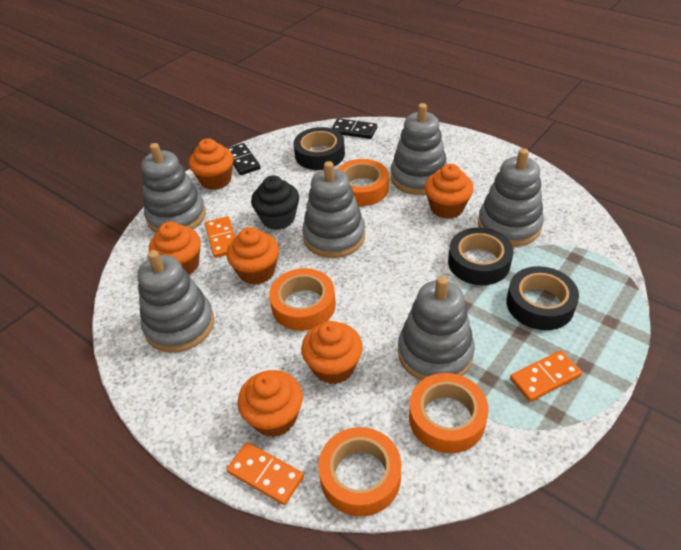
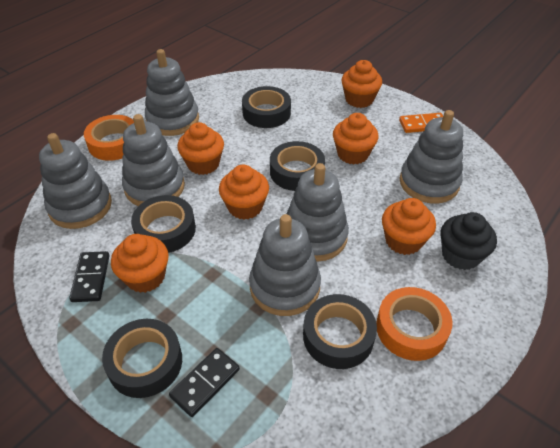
black tape: 3 -> 5
orange domino: 3 -> 1
orange tape: 4 -> 2

